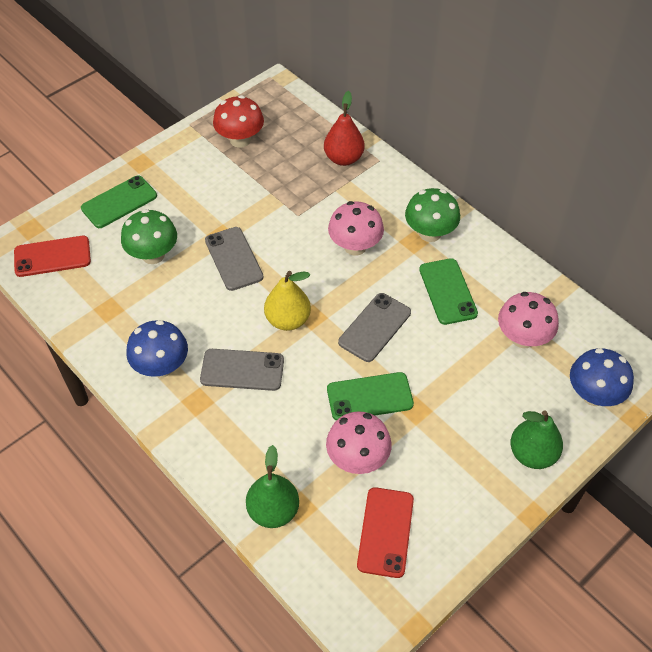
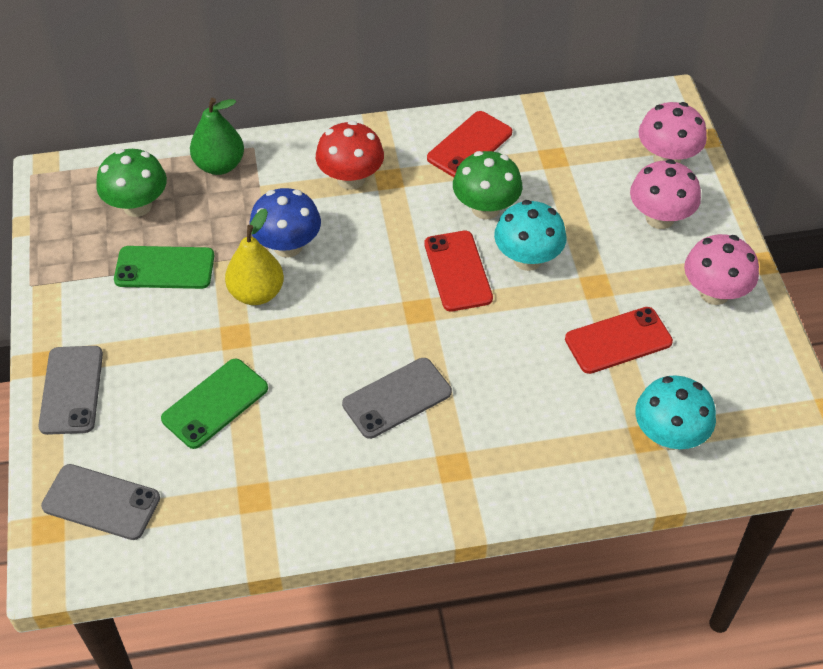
blue mushroom: 2 -> 1
green pear: 2 -> 1
green phone: 3 -> 2
red pear: 1 -> 0
red phone: 2 -> 3
turquoise mushroom: 0 -> 2

